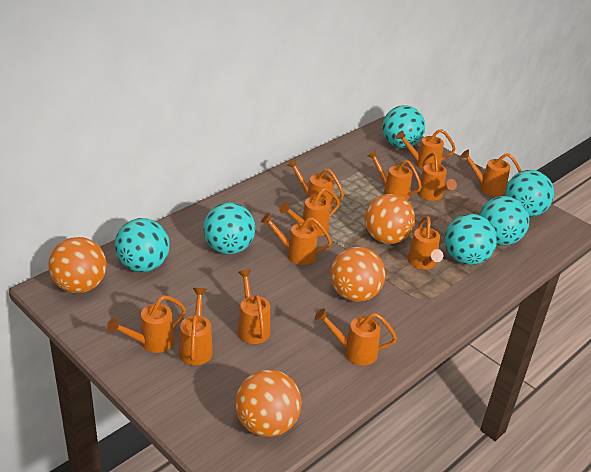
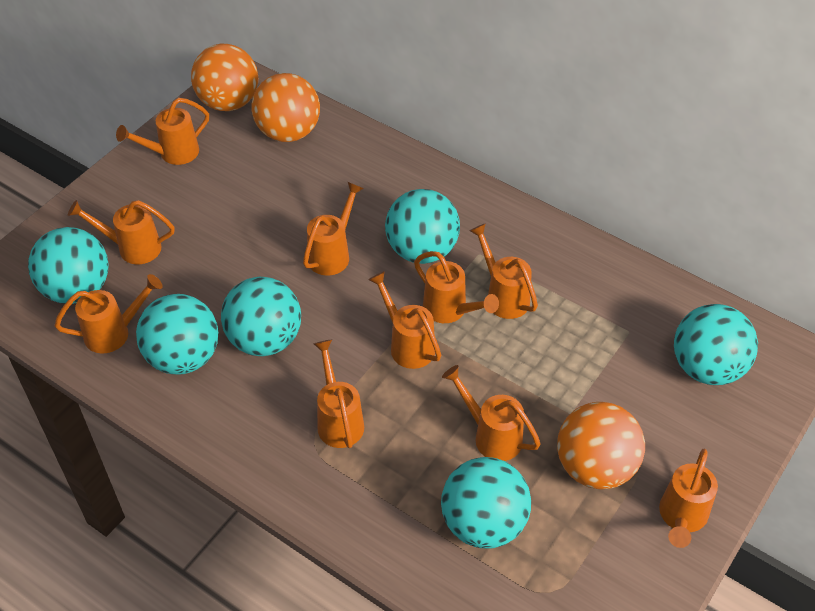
orange ball: 4 -> 3
orange watering can: 12 -> 10

